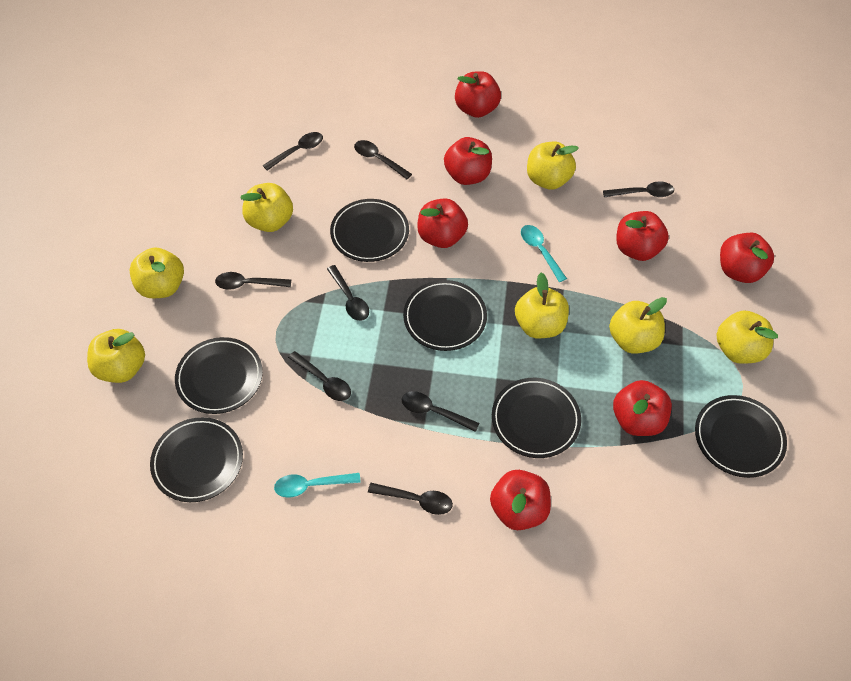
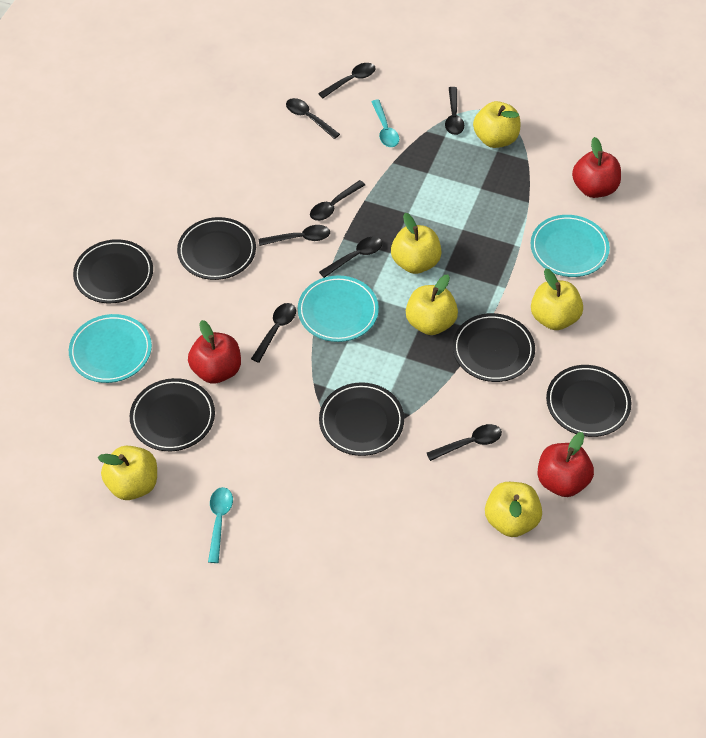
red apple: 7 -> 3
turquoise plate: 0 -> 3
yellow apple: 7 -> 6

